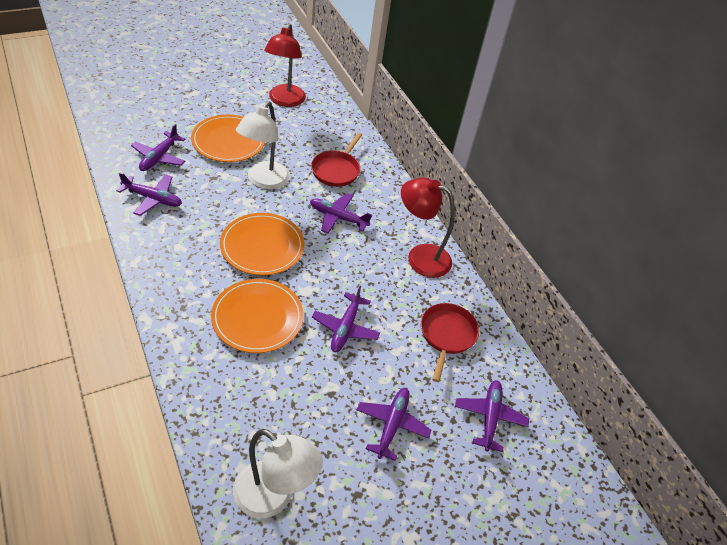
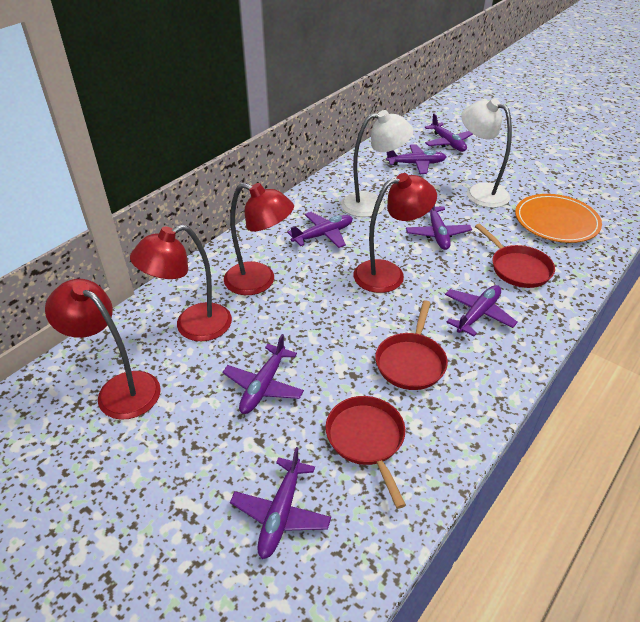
orange plate: 3 -> 1
purple plane: 6 -> 7
red lamp: 2 -> 4
red pan: 2 -> 3

